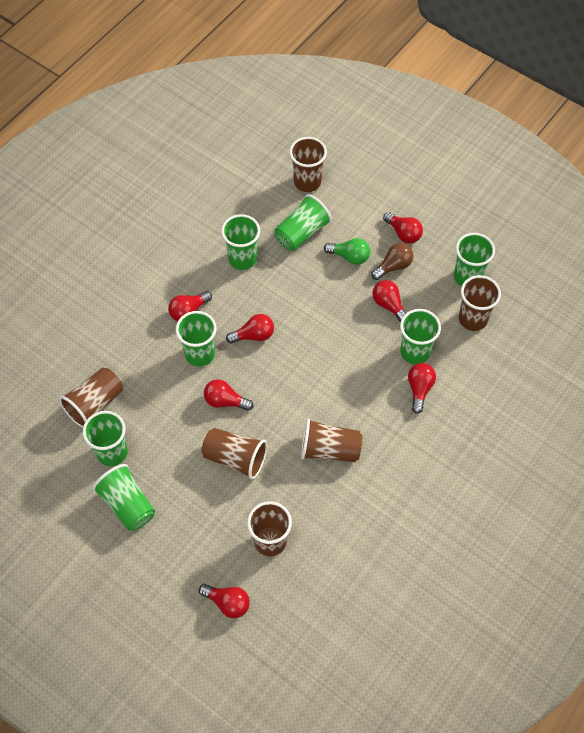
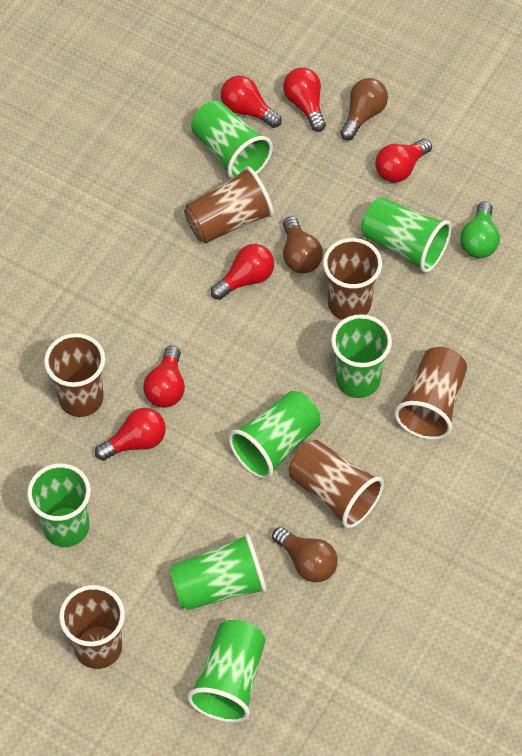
brown light bulb: 1 -> 3
red light bulb: 7 -> 6

